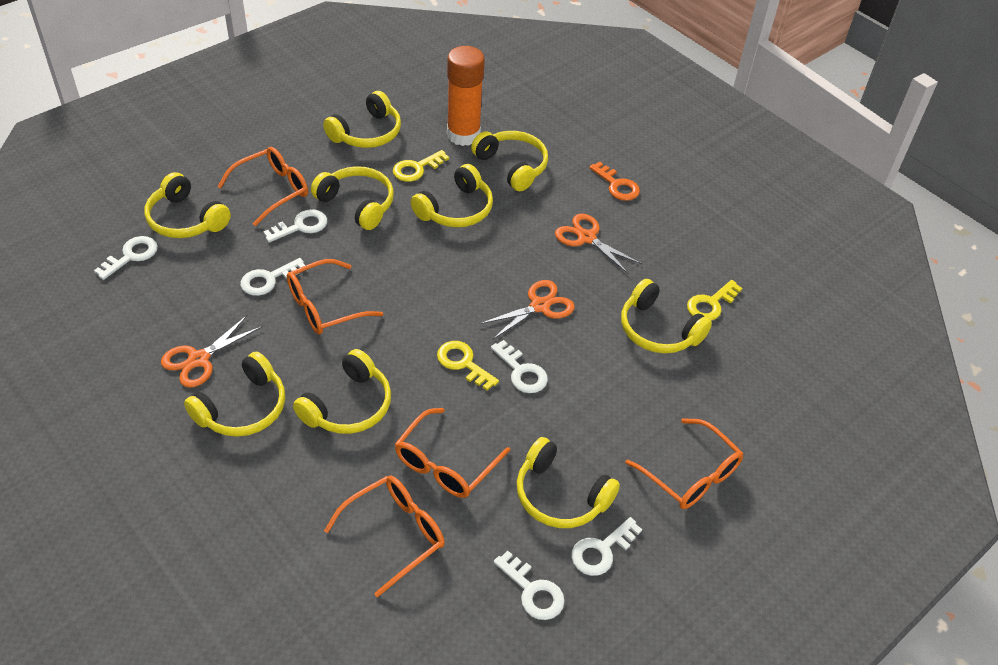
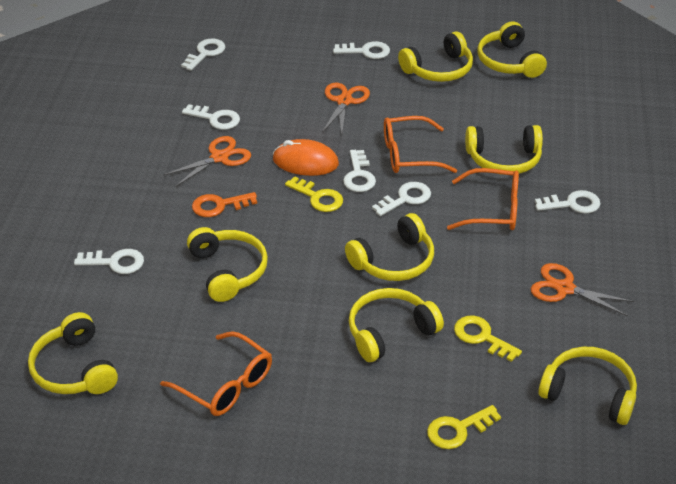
orange glasses: 5 -> 3
orange glue stick: 1 -> 0
orange mouse: 0 -> 1
white key: 6 -> 7
yellow headphones: 9 -> 8

